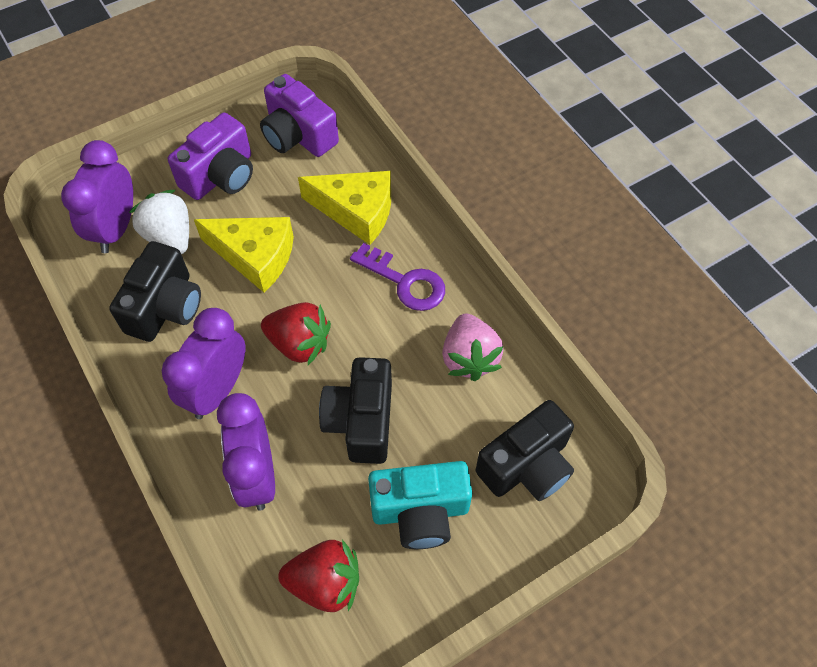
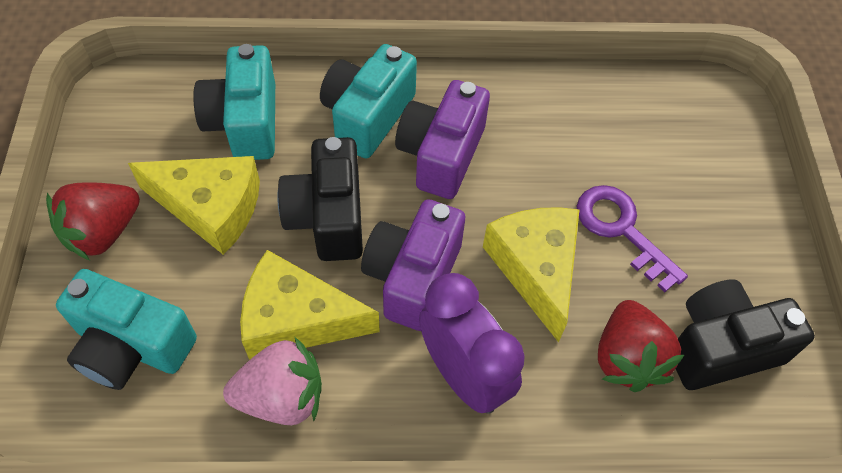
black camera: 3 -> 2
purple clock: 3 -> 1
turquoise camera: 1 -> 3
white strawberry: 1 -> 0
yellow cheese: 2 -> 3

